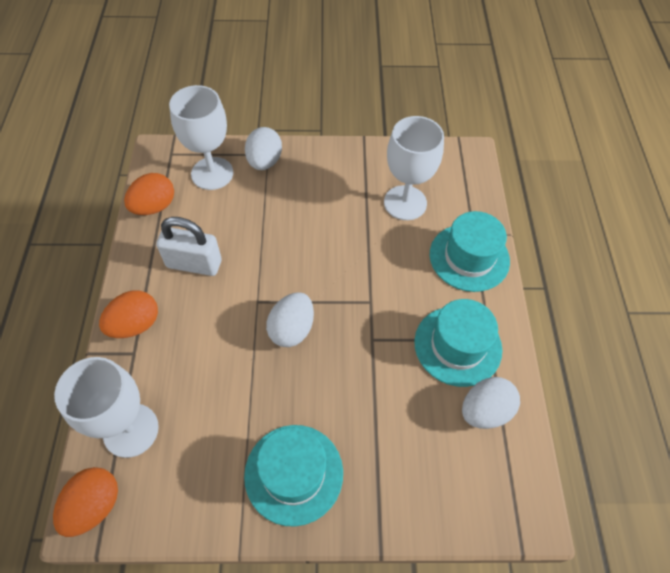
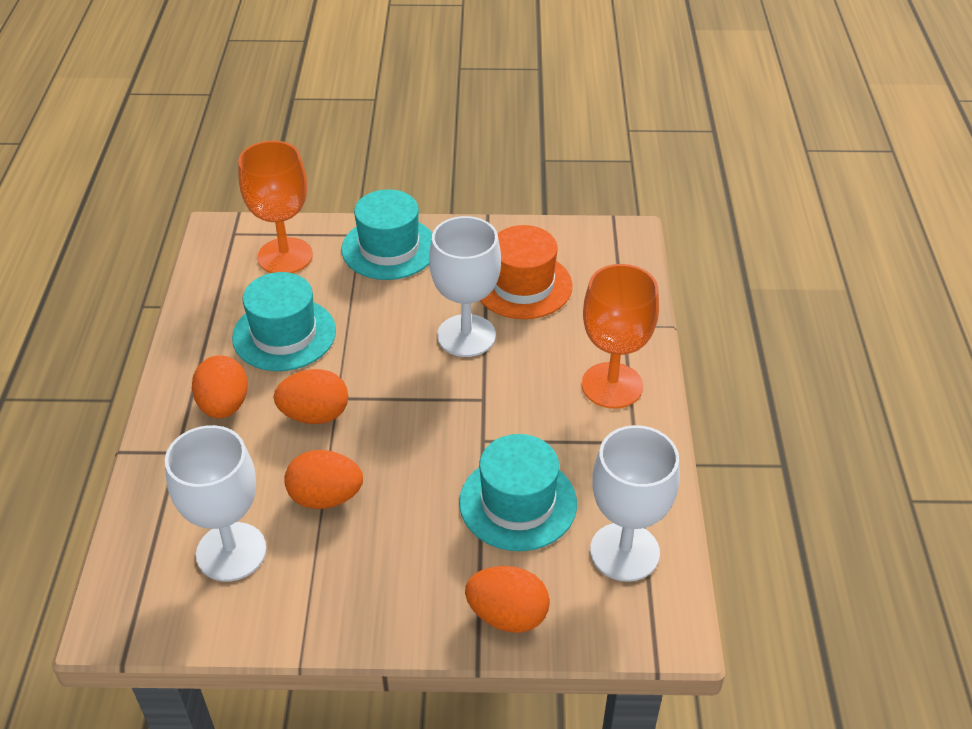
orange egg: 3 -> 4
orange goblet: 0 -> 2
orange hat: 0 -> 1
white egg: 3 -> 0
white padlock: 1 -> 0

